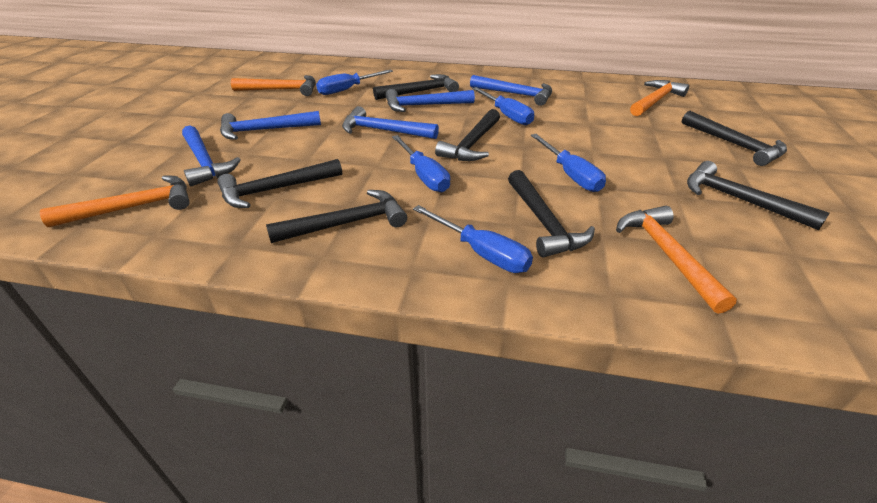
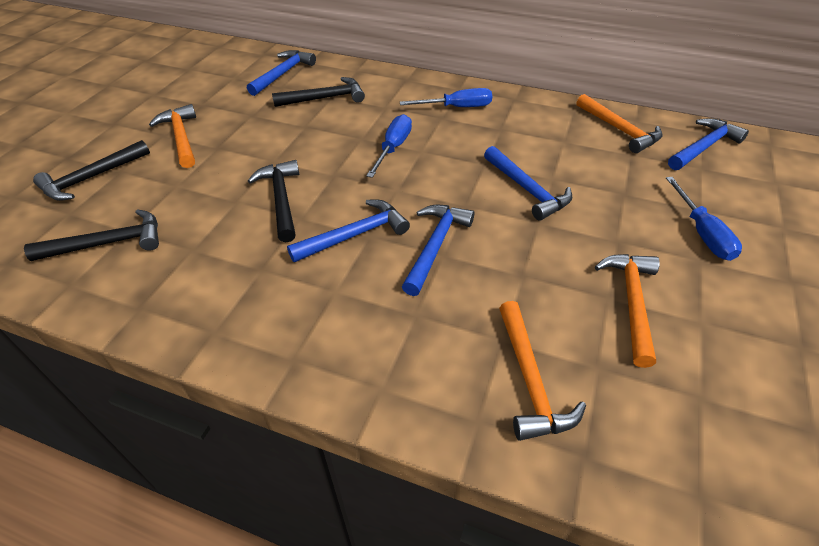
black hammer: 7 -> 4
blue screwdriver: 5 -> 3

